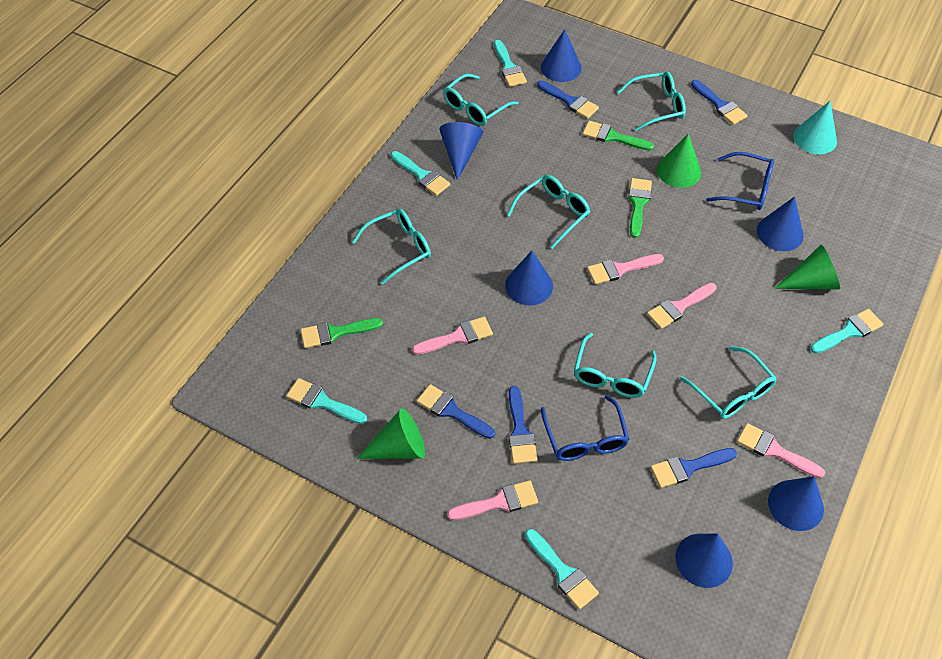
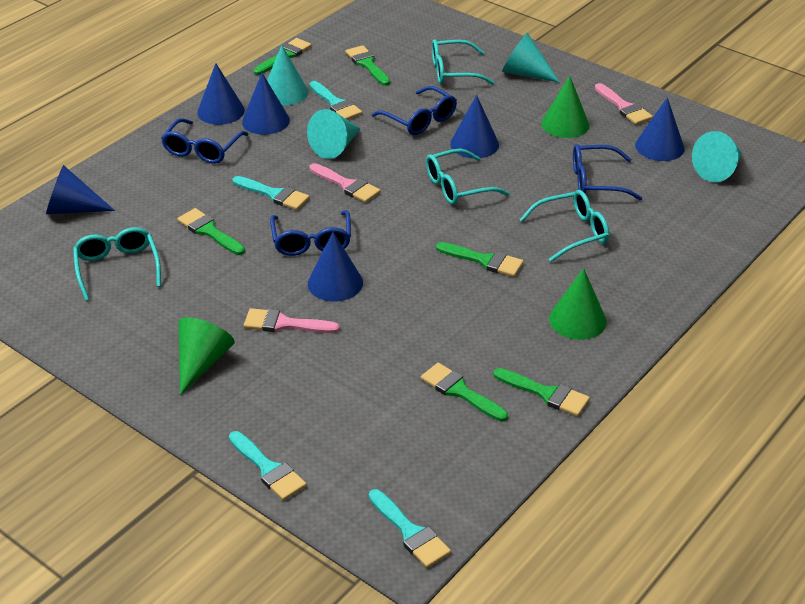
blue brush: 5 -> 0
blue glasses: 2 -> 4
green brush: 3 -> 6
pink brush: 5 -> 3
turquoise brush: 5 -> 4
turquoise cone: 1 -> 4
turquoise glasses: 6 -> 4

